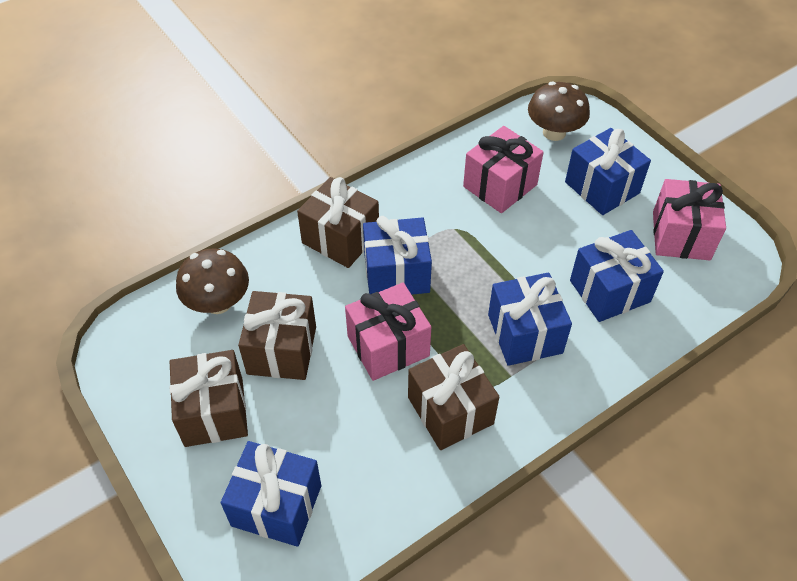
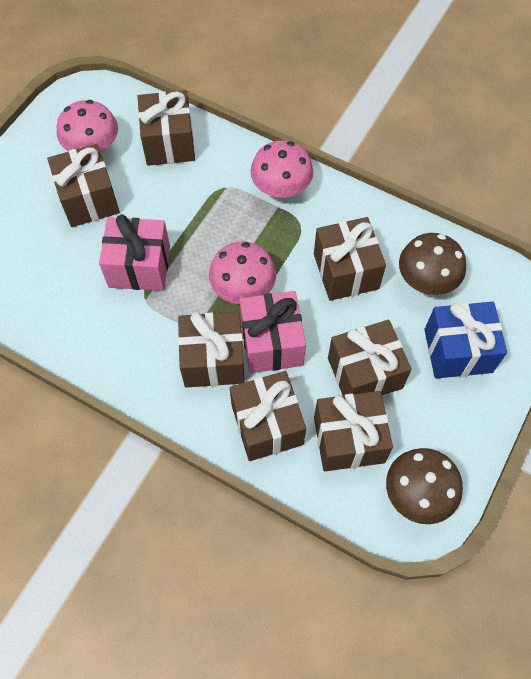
blue gift: 5 -> 1
brown gift: 4 -> 7
pink gift: 3 -> 2
pink mushroom: 0 -> 3

